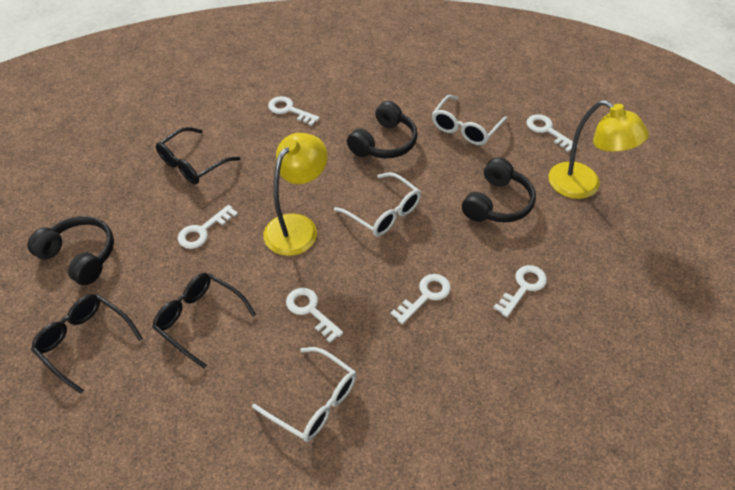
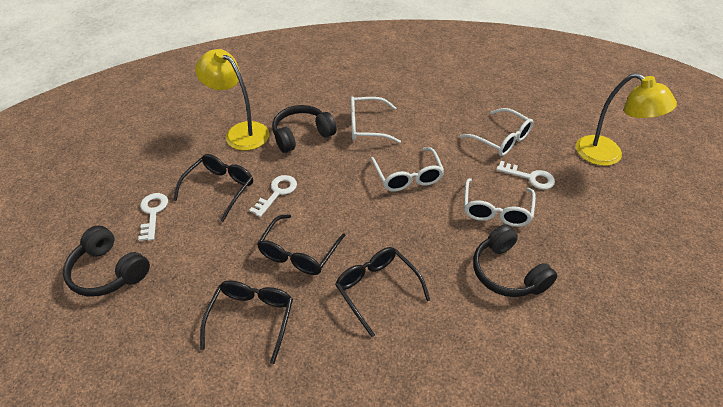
black glasses: 3 -> 4
white glasses: 3 -> 4
white key: 6 -> 3

